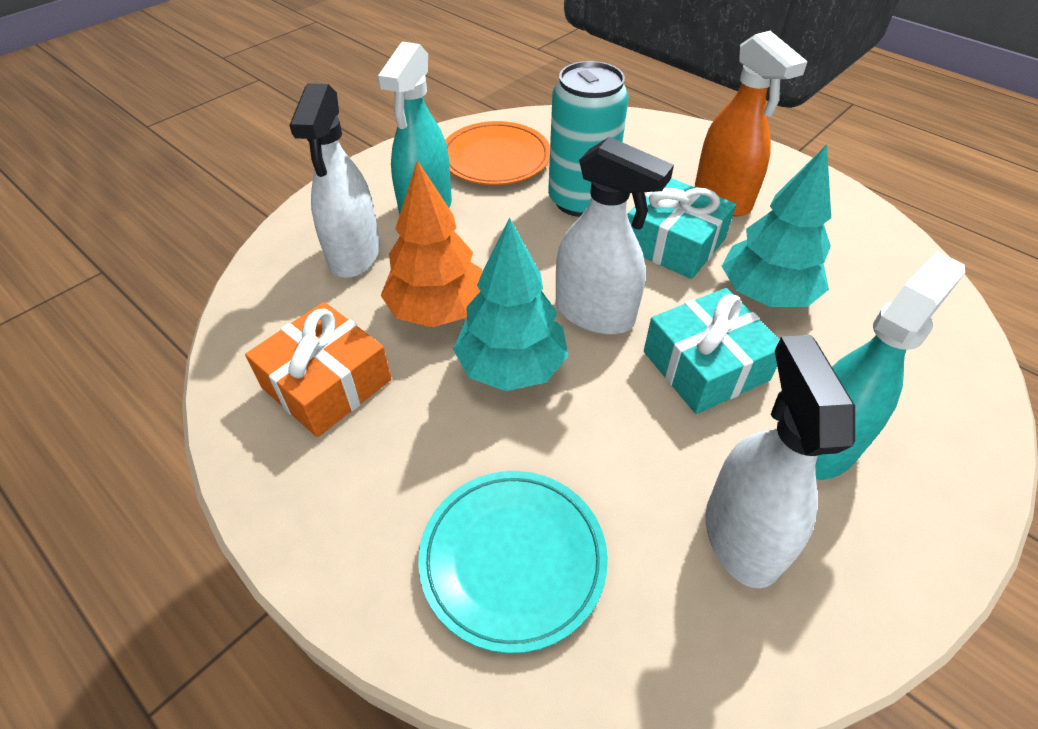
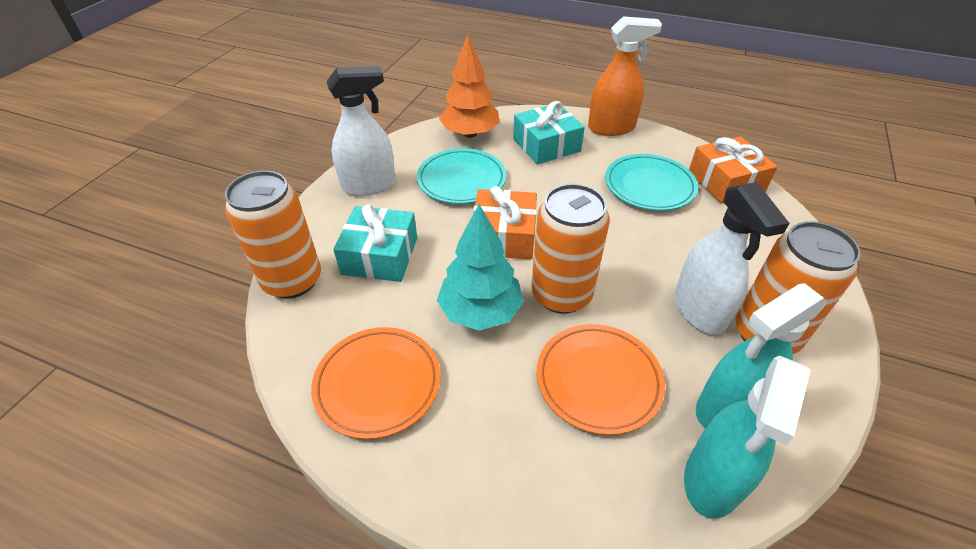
orange can: 0 -> 3
orange gift: 1 -> 2
orange plate: 1 -> 2
turquoise can: 1 -> 0
turquoise plate: 1 -> 2
turquoise tree: 2 -> 1
white spray bottle: 3 -> 2

